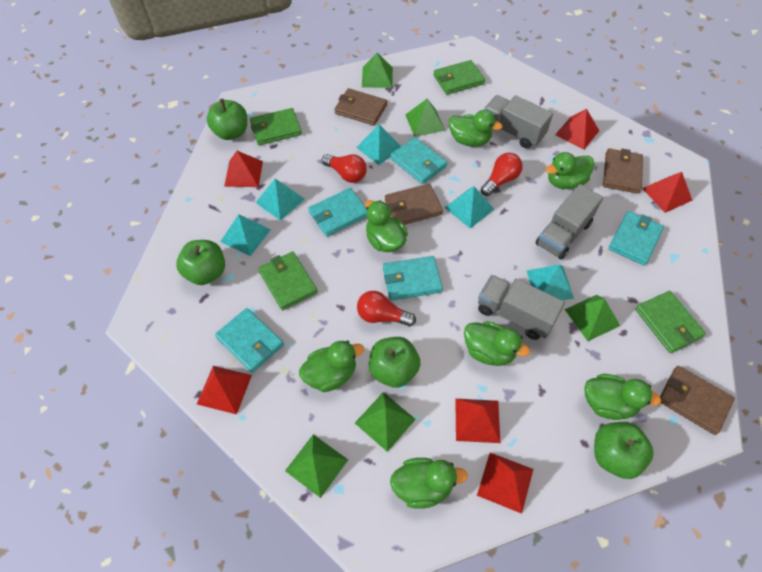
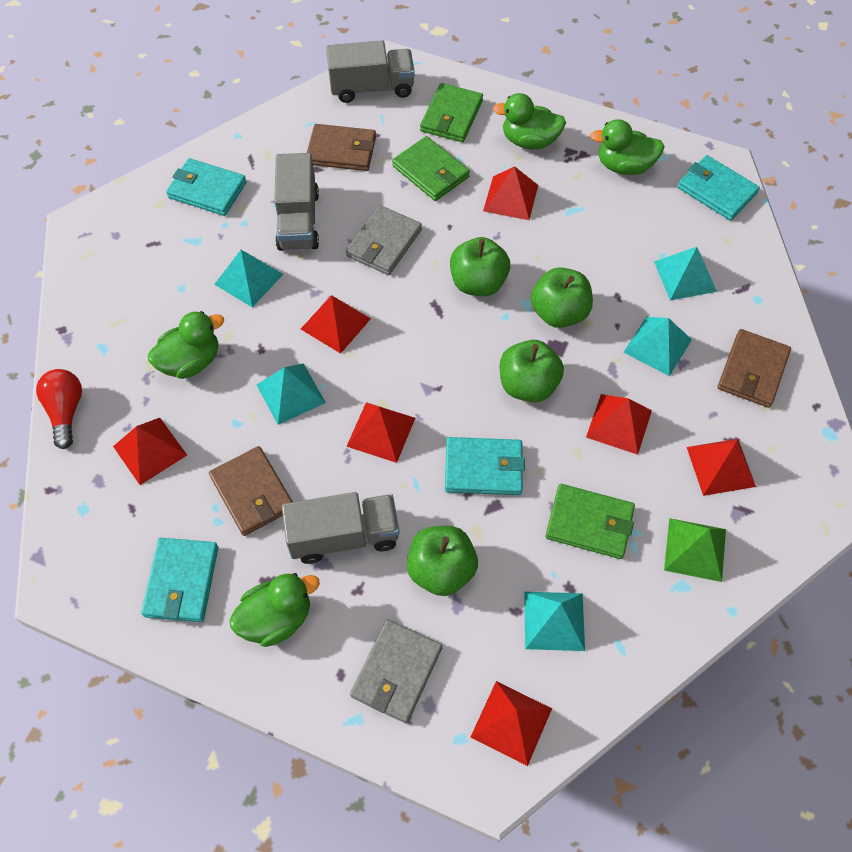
brown wallet: 4 -> 3
green duck: 7 -> 4
green pyramid: 5 -> 1
green wallet: 4 -> 3
grey wallet: 0 -> 2
red light bulb: 3 -> 1
red pyramid: 6 -> 7
turquoise wallet: 5 -> 4

